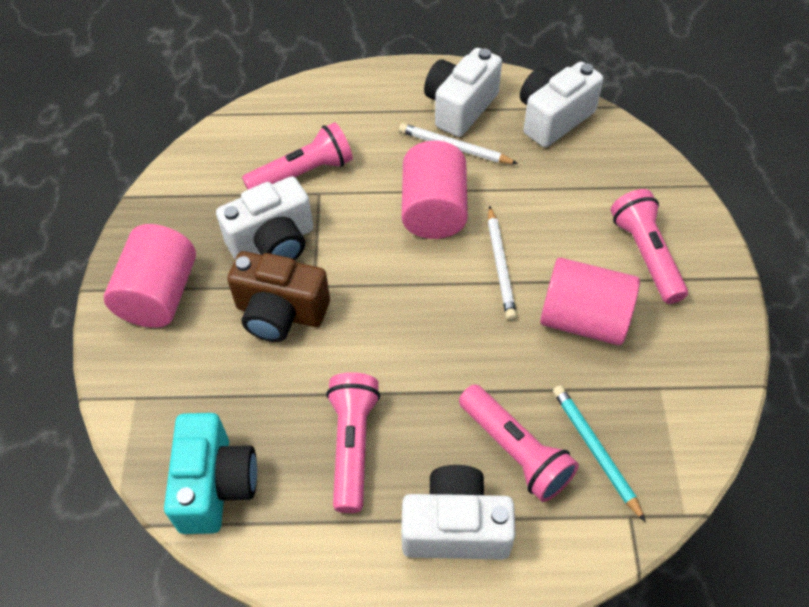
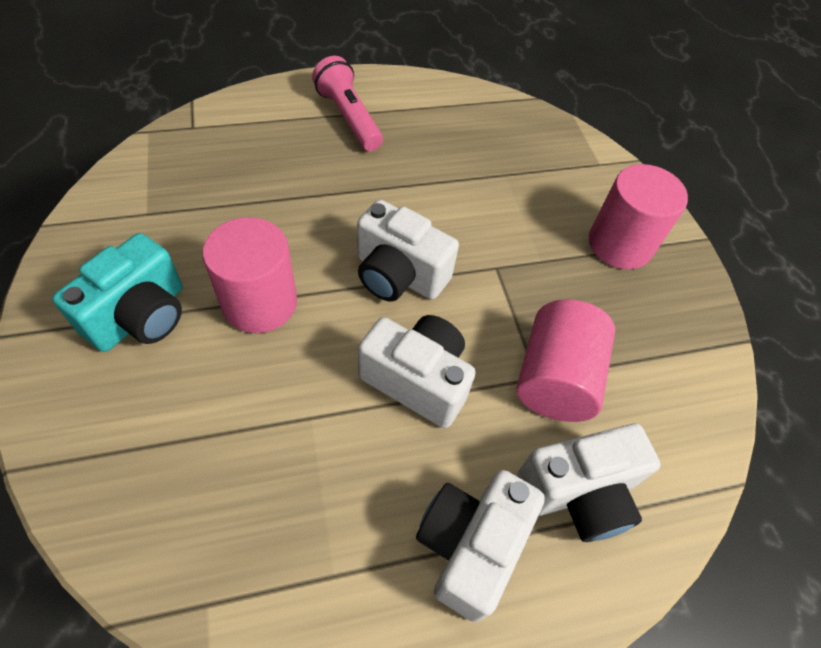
brown camera: 1 -> 0
pink flashlight: 4 -> 1
turquoise pencil: 1 -> 0
white pencil: 2 -> 0

